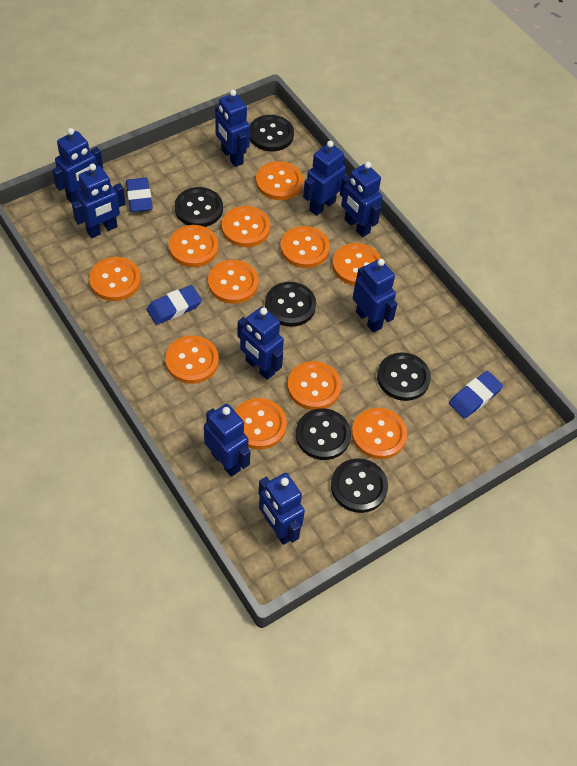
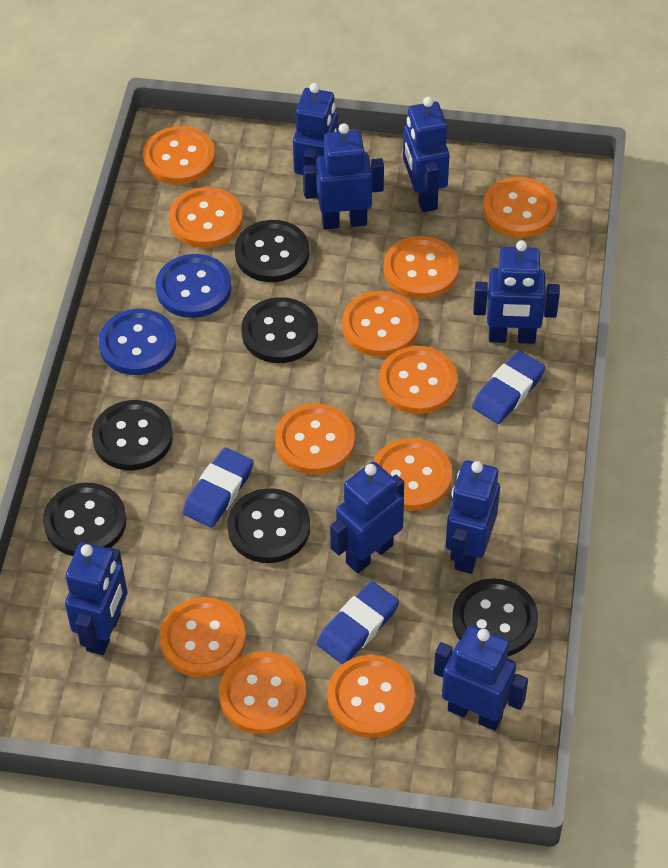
blue button: 0 -> 2
blue robot: 9 -> 8

